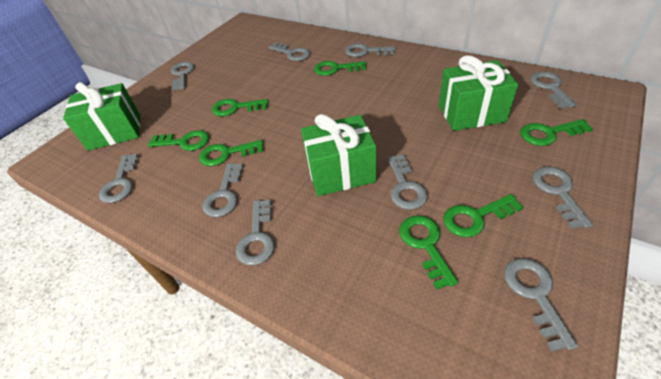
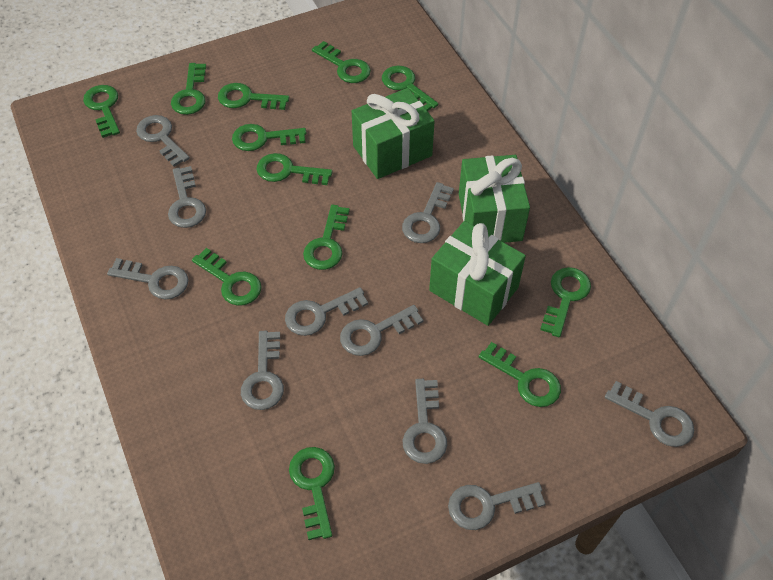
green key: 7 -> 12

